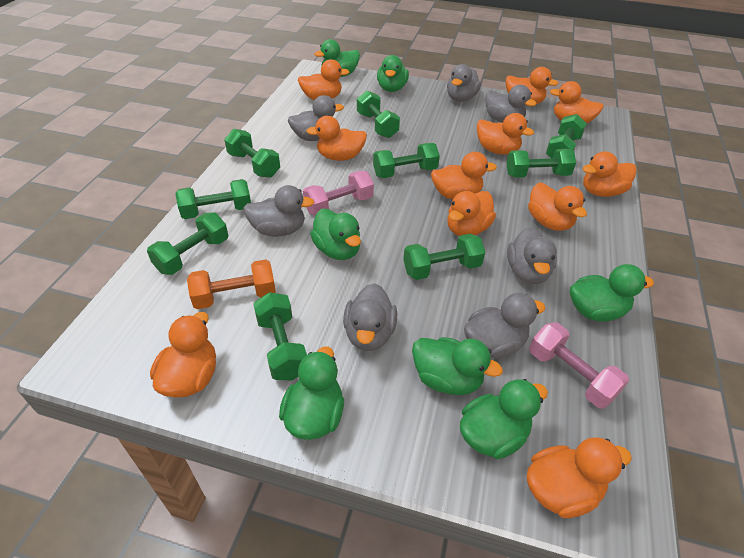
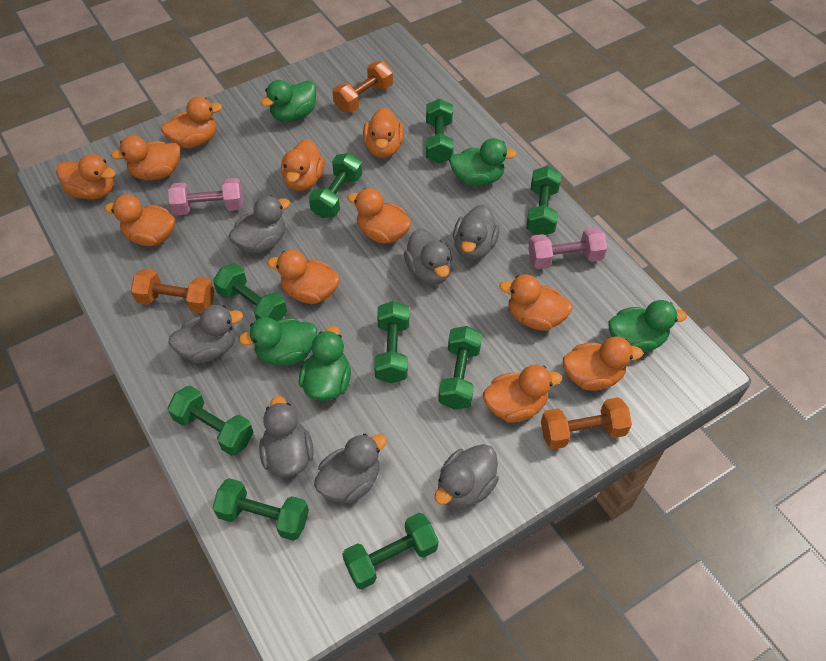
green duck: 7 -> 5
orange dumbbell: 1 -> 3

